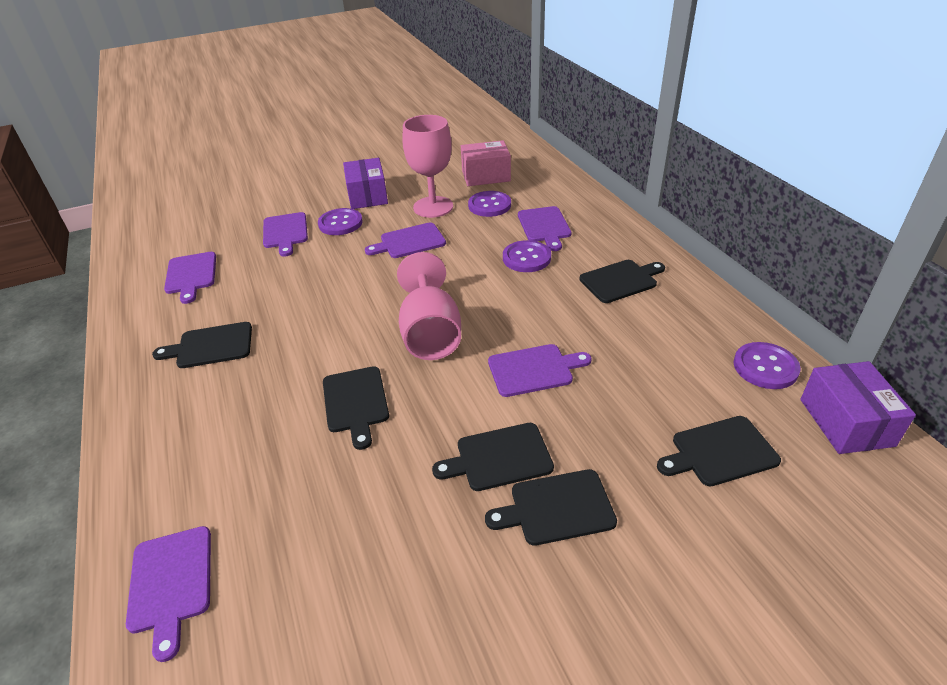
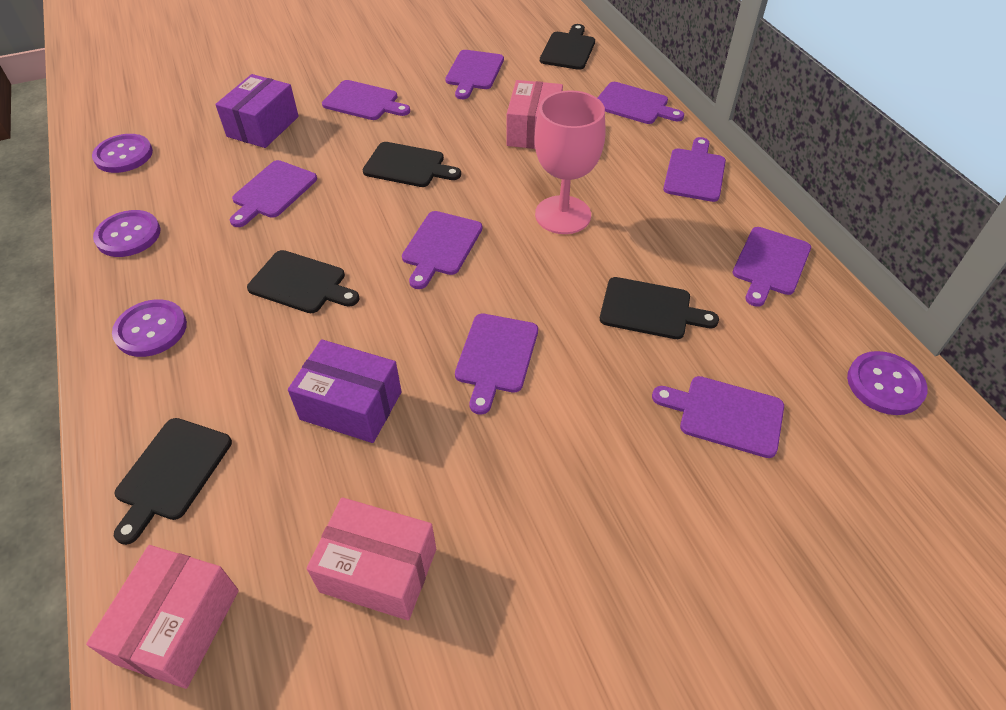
black cutting board: 6 -> 5
pink box: 1 -> 3
pink goblet: 2 -> 1
purple cutting board: 6 -> 9

